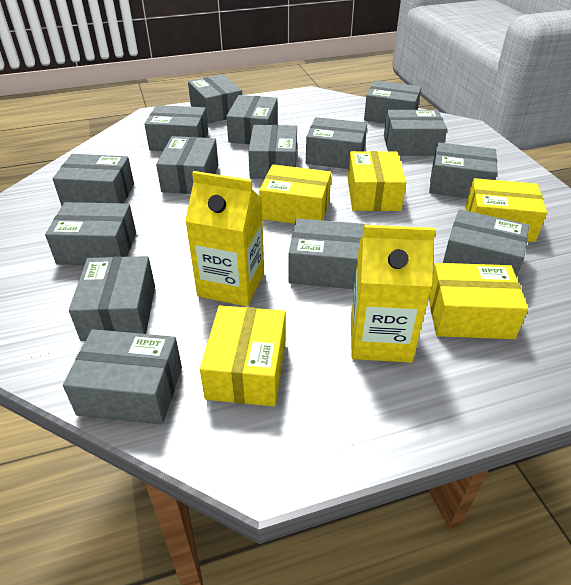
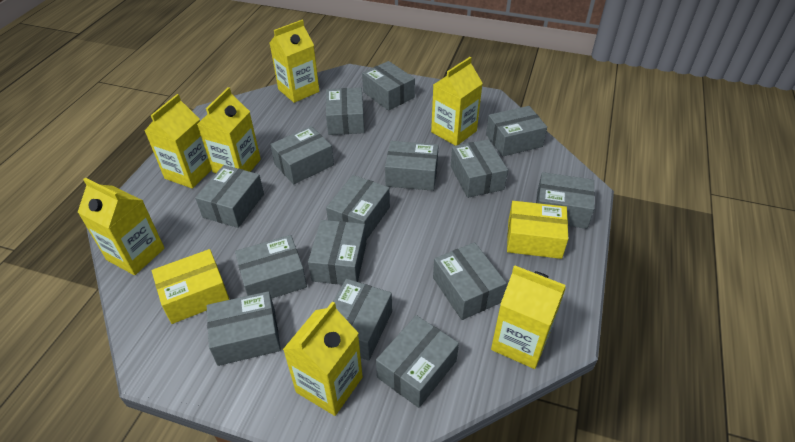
yellow box: 5 -> 2
yellow carton: 2 -> 7

